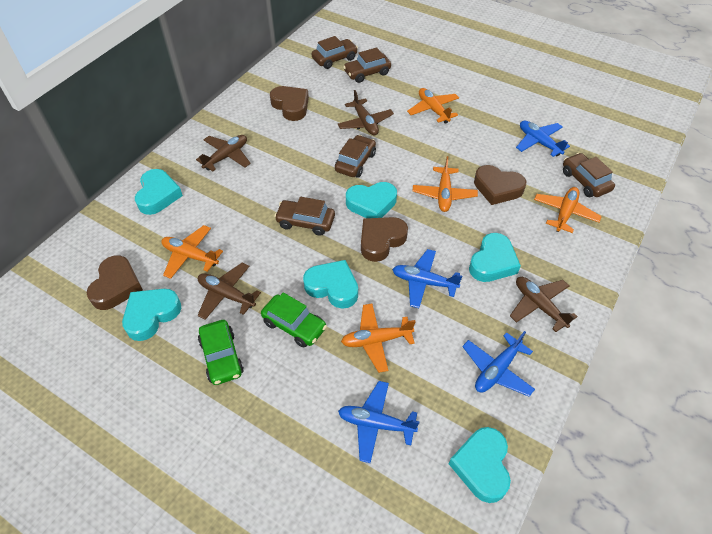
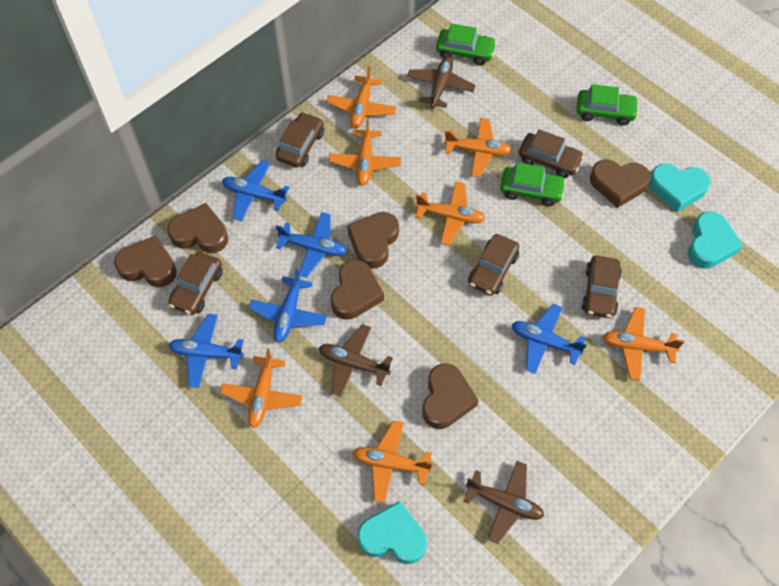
blue plane: 4 -> 5
brown heart: 4 -> 6
brown plane: 4 -> 3
green car: 2 -> 3
orange plane: 5 -> 7
turquoise heart: 6 -> 3

